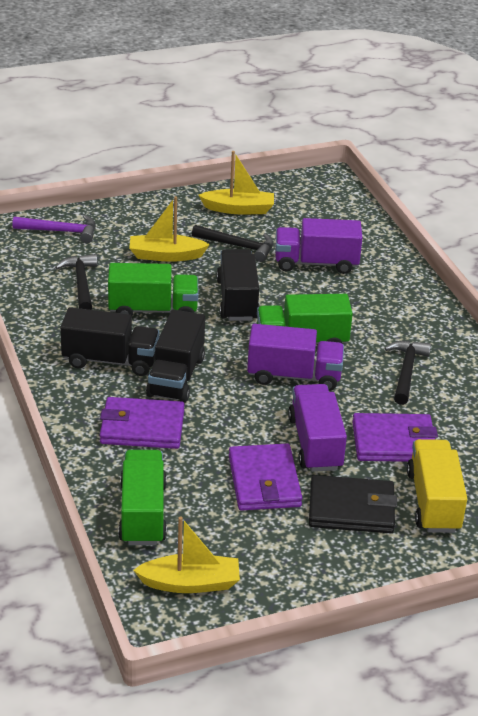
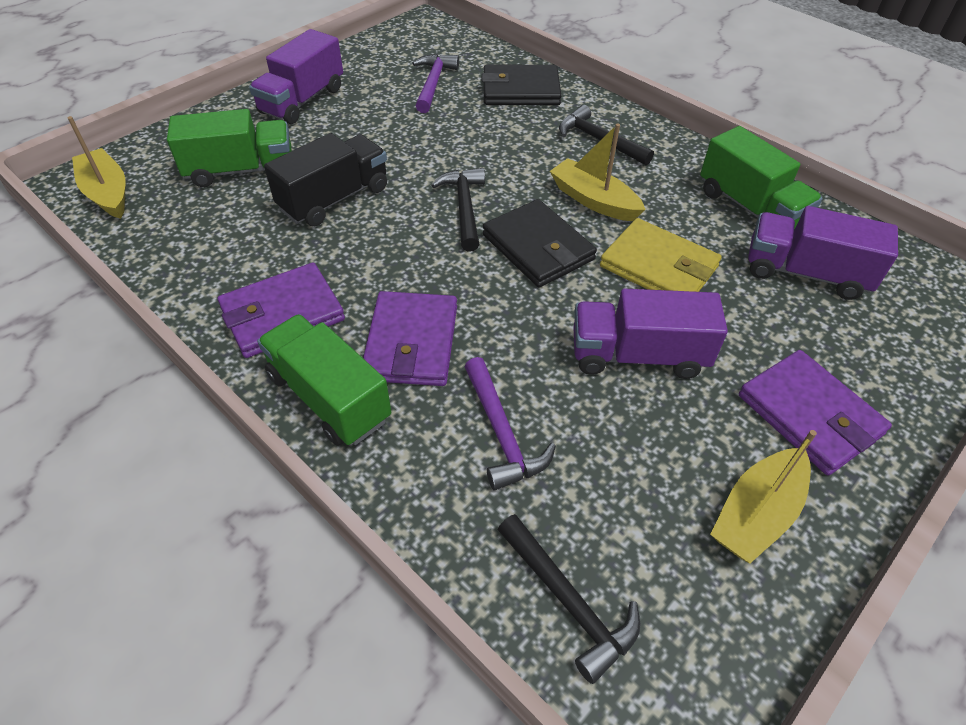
black truck: 3 -> 1
black wallet: 1 -> 2
purple hammer: 1 -> 2
yellow truck: 1 -> 0
yellow wallet: 0 -> 1

